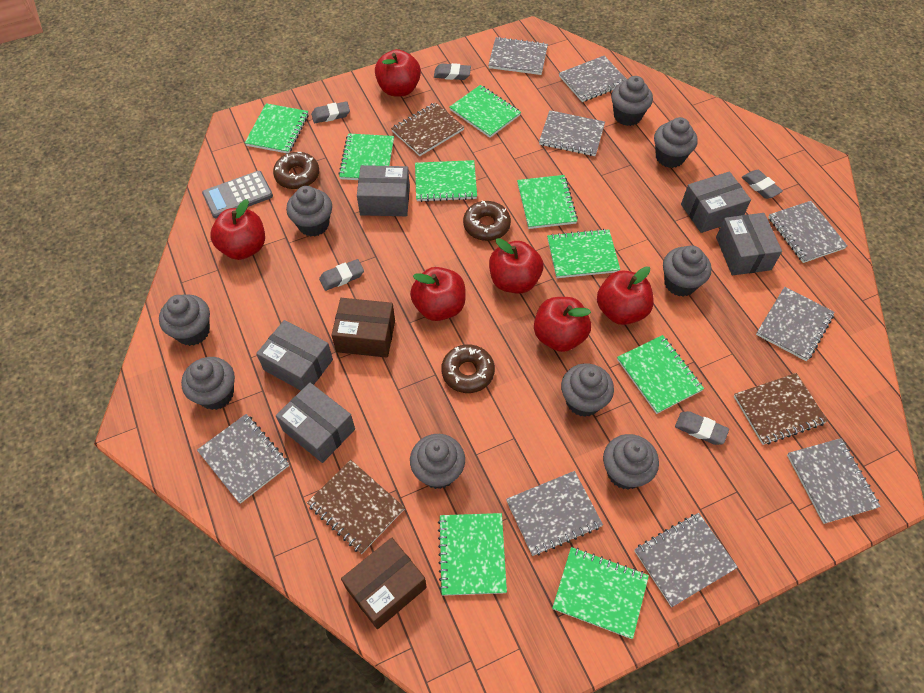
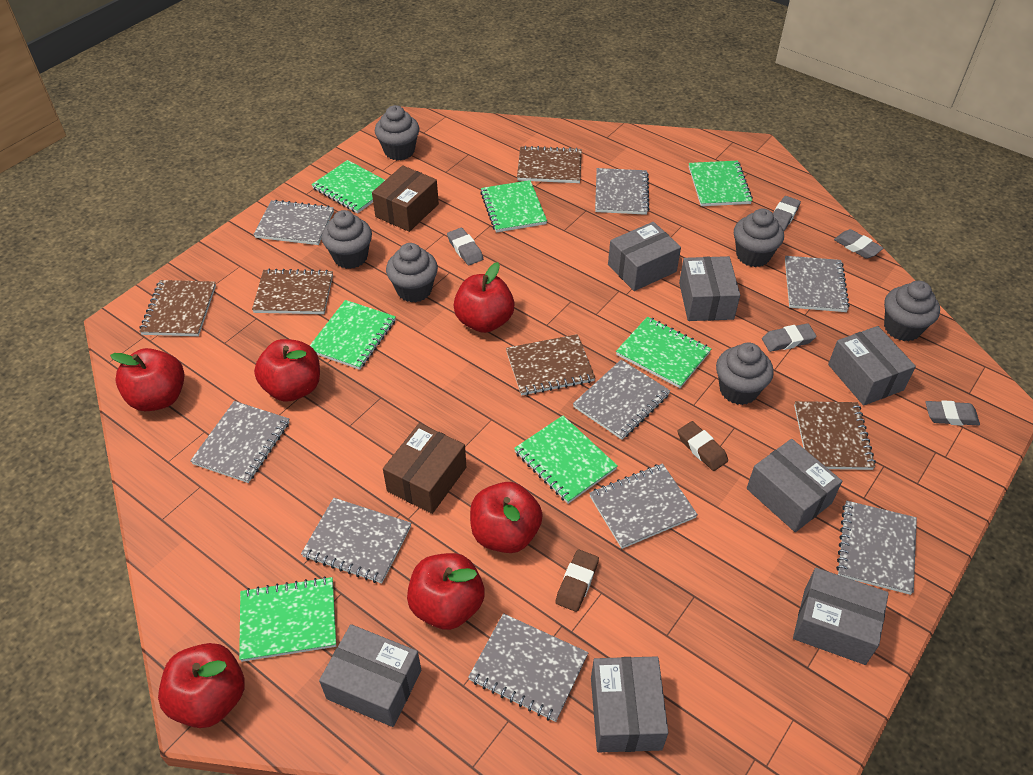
brown donut: 3 -> 0
brown eraser: 0 -> 2
brown notebook: 3 -> 5
green notebook: 9 -> 7
grey box: 5 -> 7
grey calculator: 1 -> 0
grey cupcake: 9 -> 6

